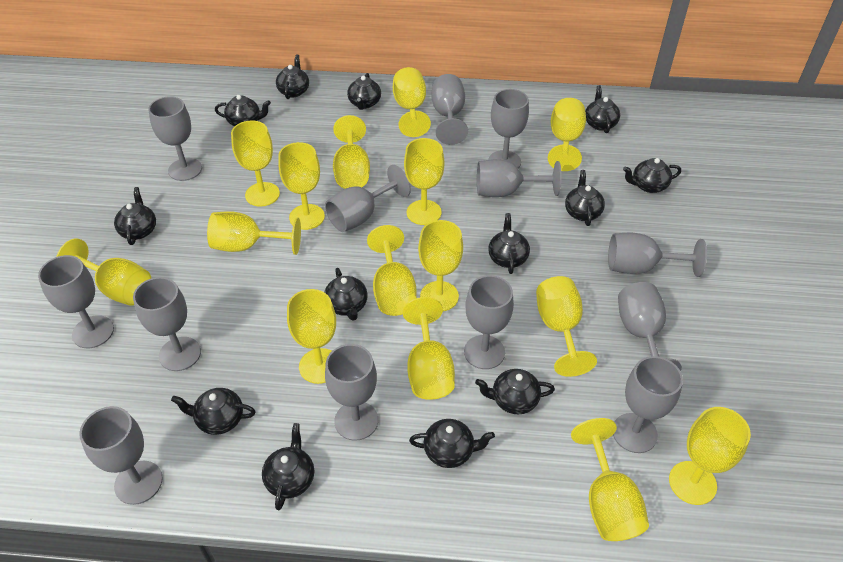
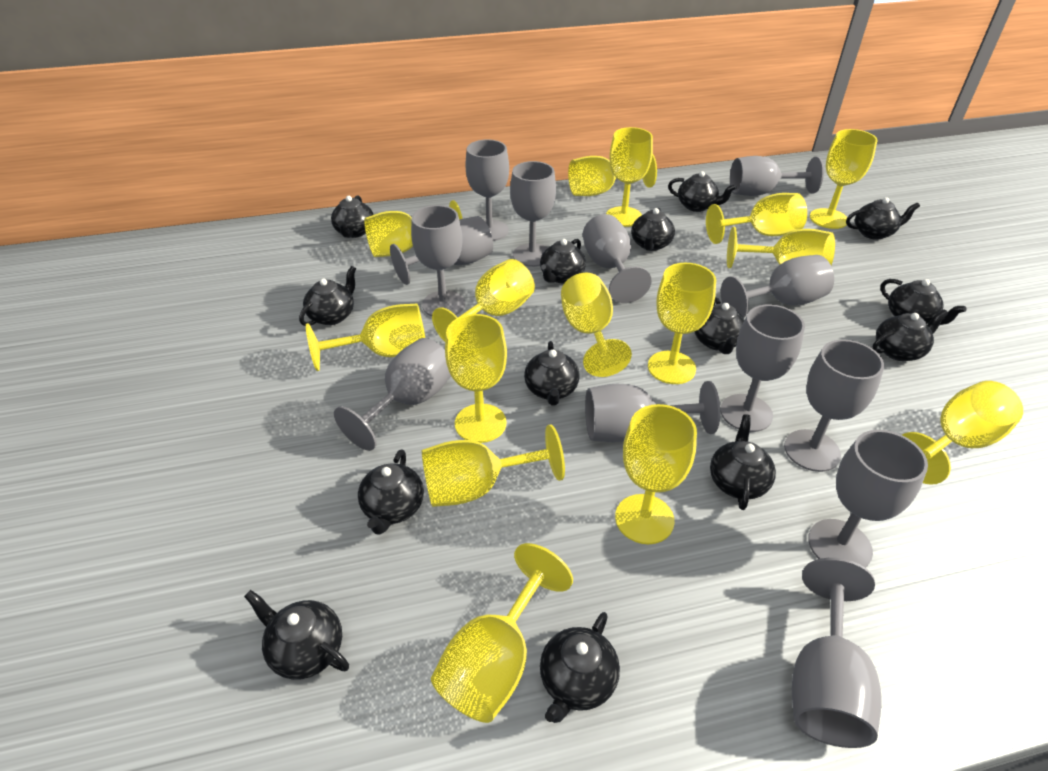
black teapot: 13 -> 14

